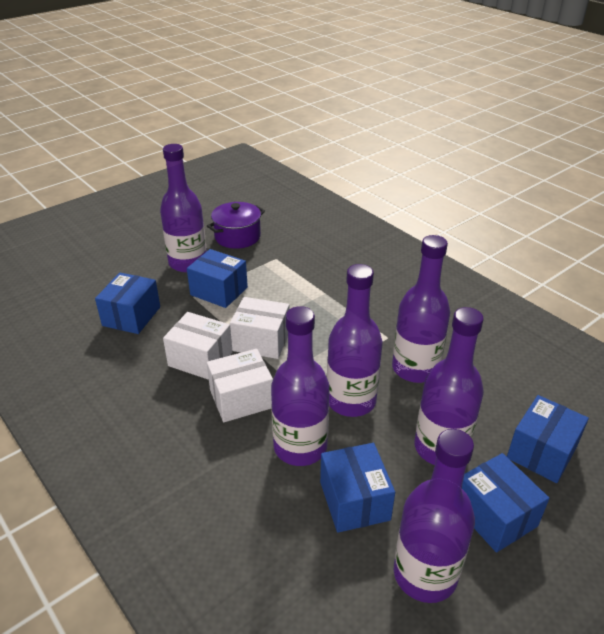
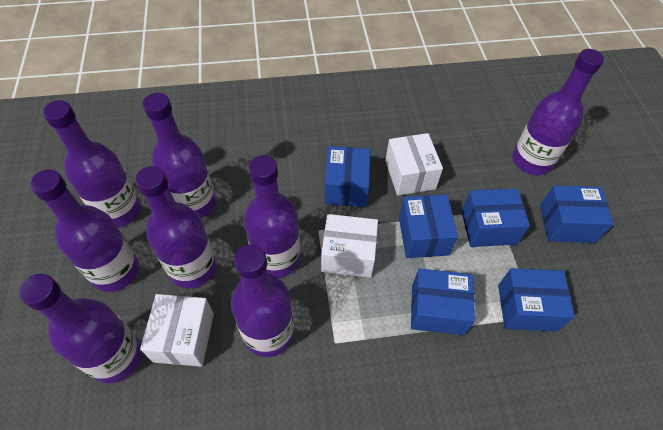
blue box: 5 -> 6
purple bottle: 6 -> 8
purple pot: 1 -> 0

